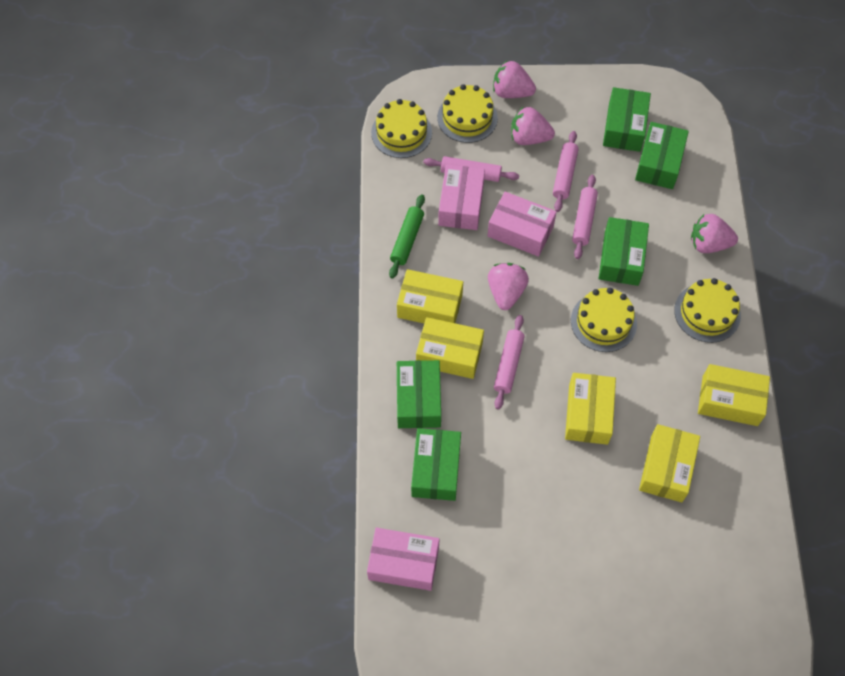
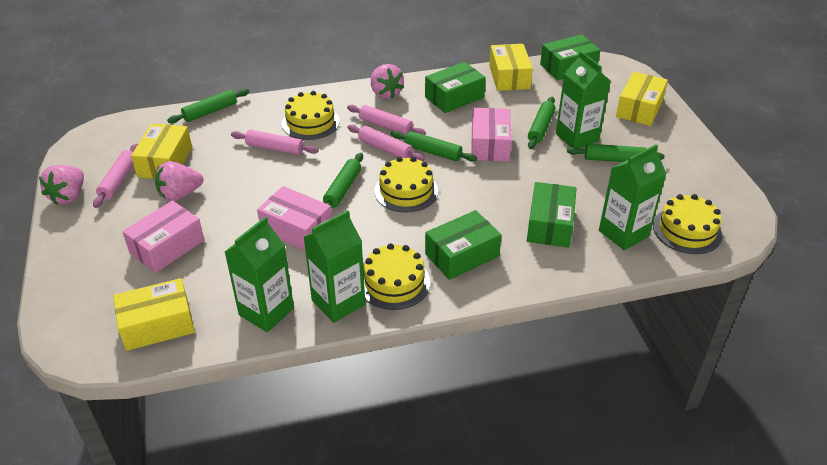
green box: 5 -> 4
green carton: 0 -> 4
green rolling pin: 1 -> 5
pink strawberry: 4 -> 3
yellow box: 5 -> 4

